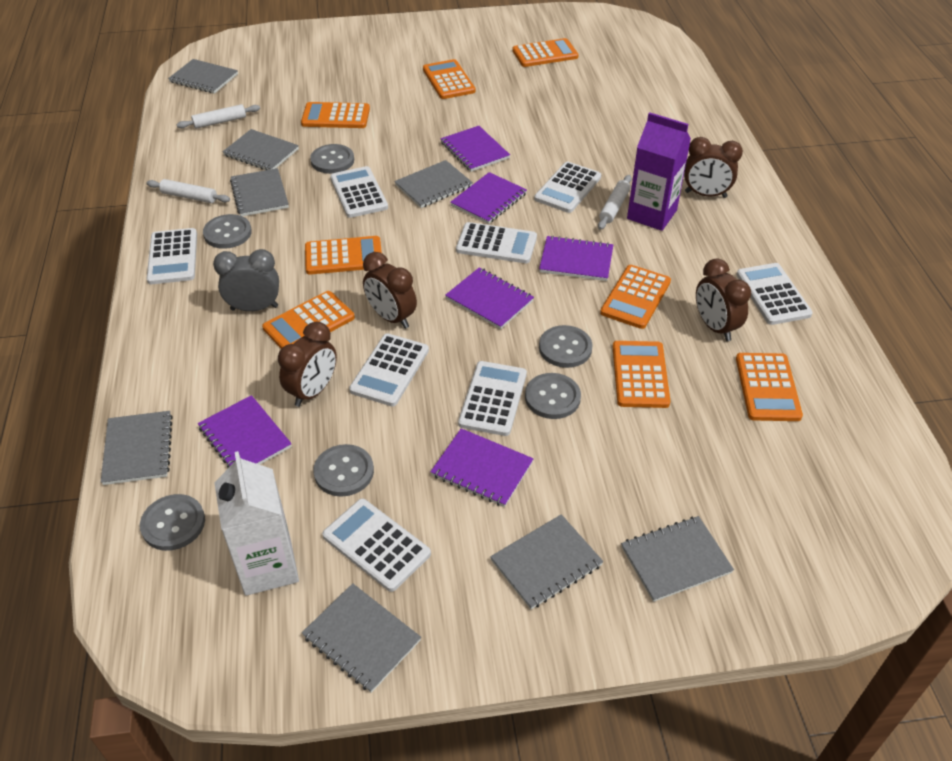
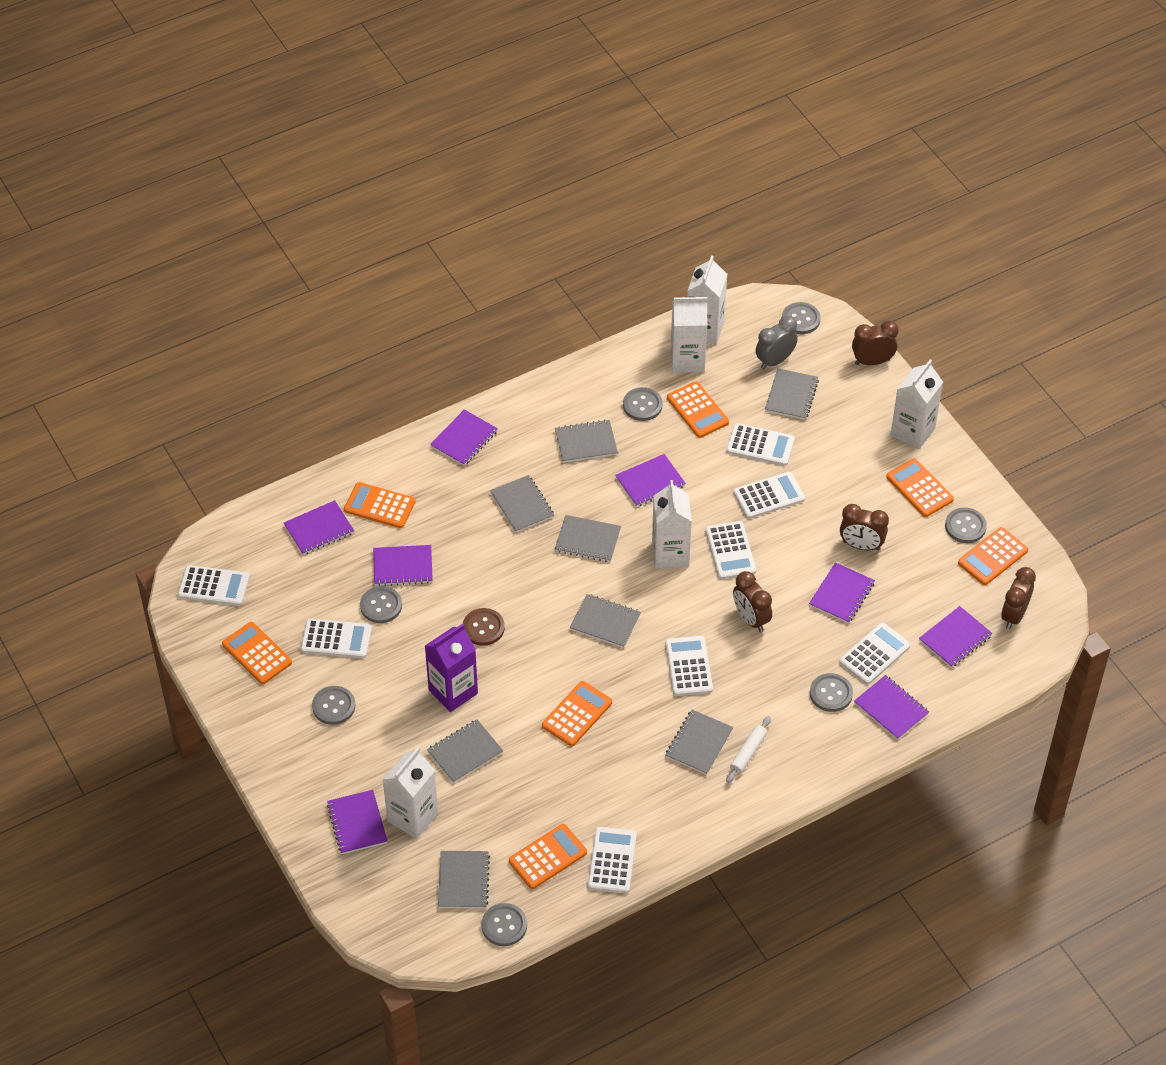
brown button: 0 -> 1
grey button: 6 -> 7
orange calculator: 8 -> 7
purple notebook: 6 -> 8
white carton: 1 -> 5
white rolling pin: 3 -> 1

